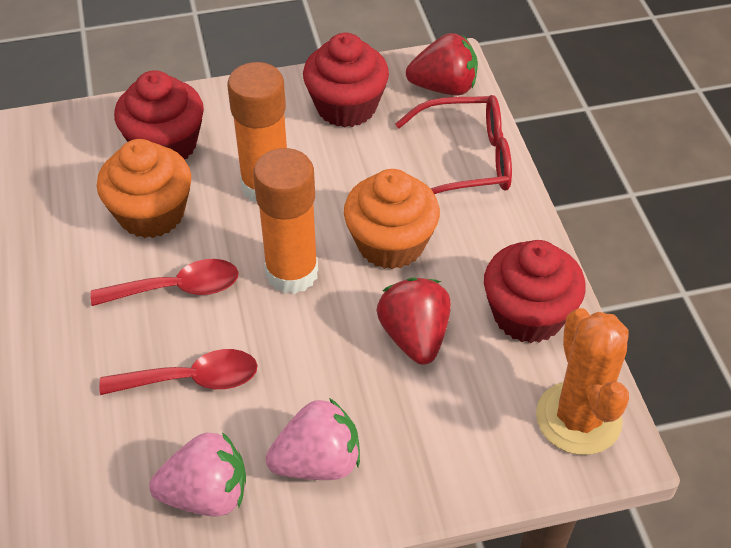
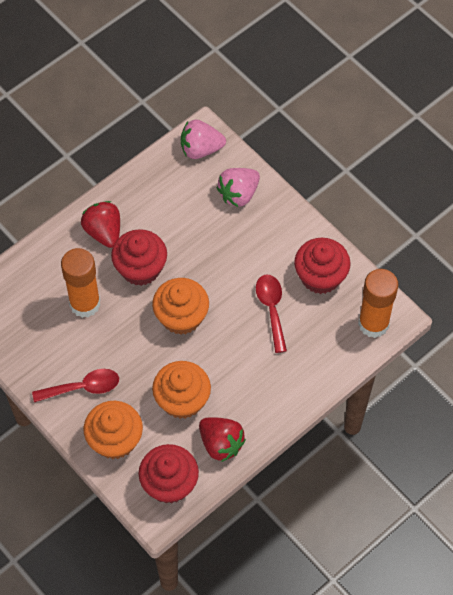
orange cactus: 1 -> 0
orange cupcake: 2 -> 3
red glasses: 1 -> 0

